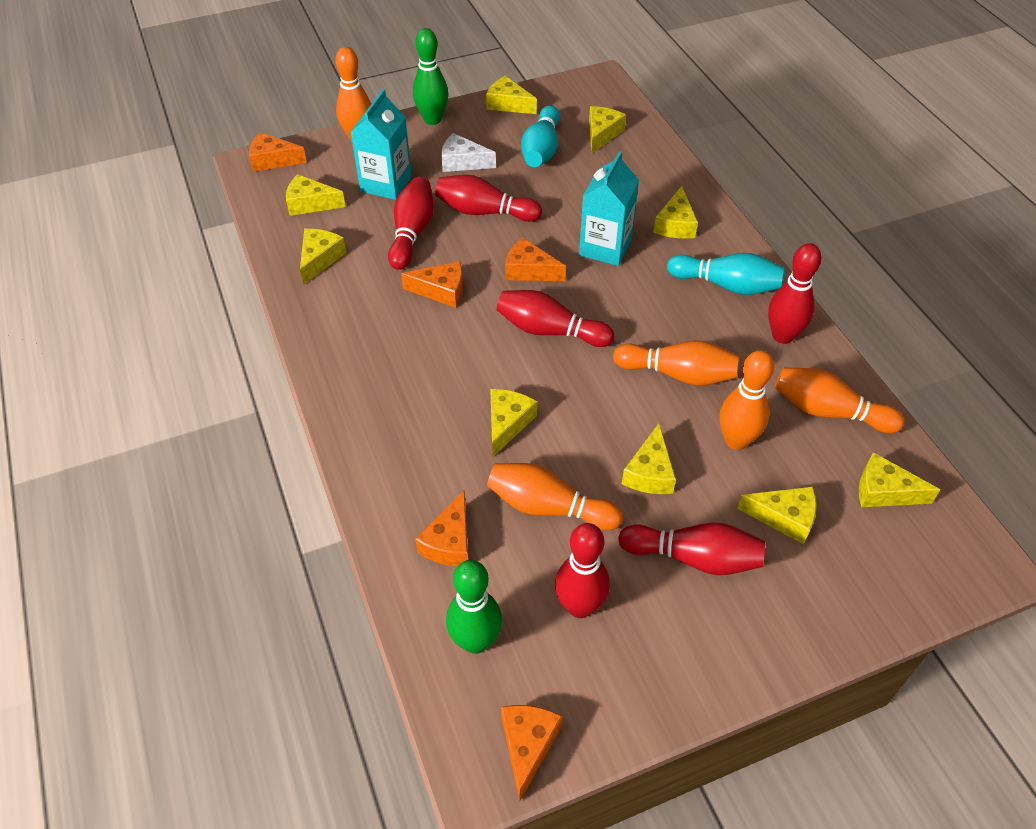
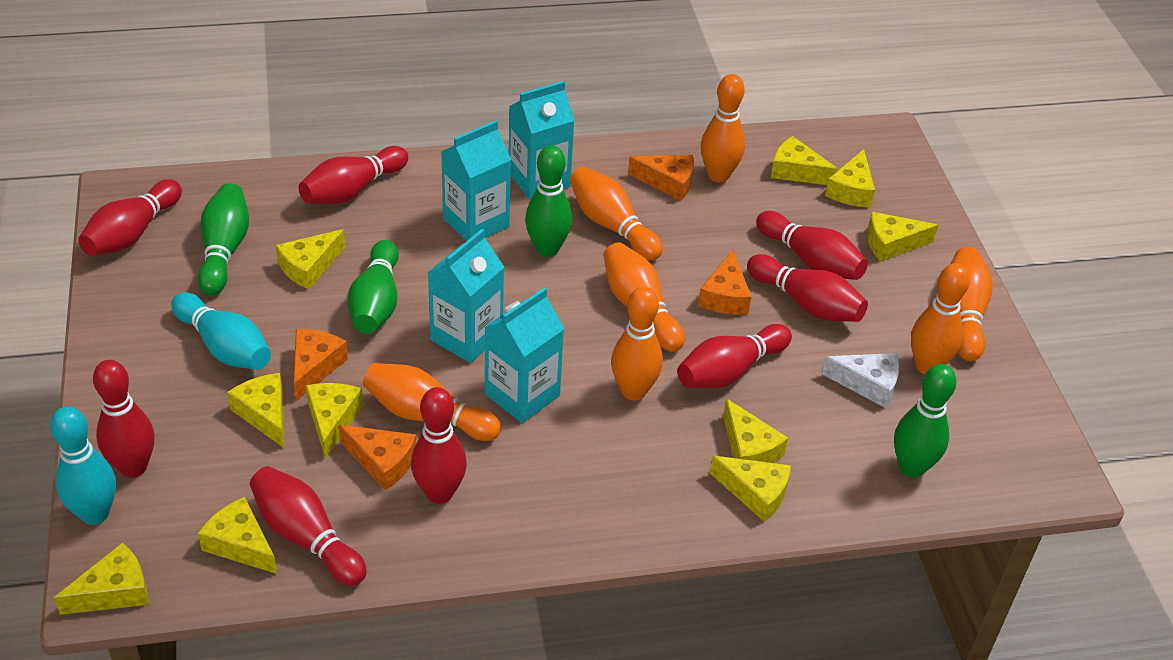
green bowling pin: 2 -> 4
orange bowling pin: 5 -> 7
orange cheese: 5 -> 4
red bowling pin: 6 -> 8
turquoise carton: 2 -> 4
yellow cheese: 9 -> 10

